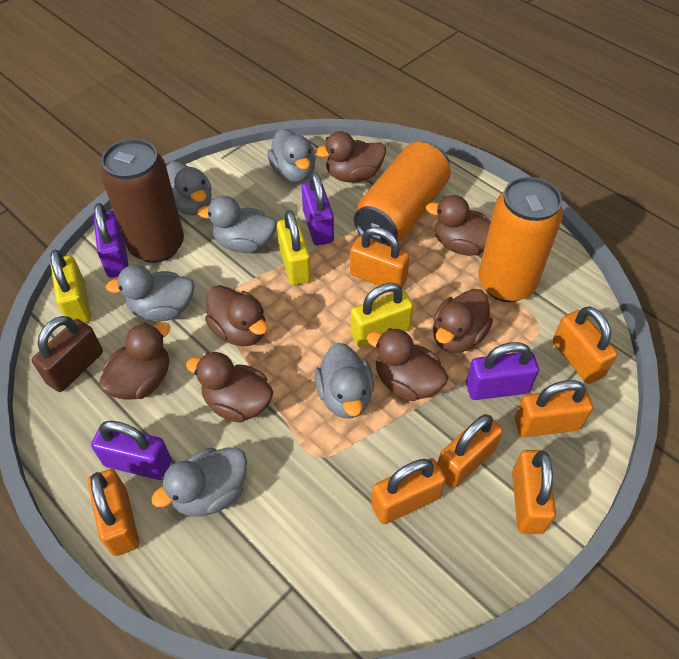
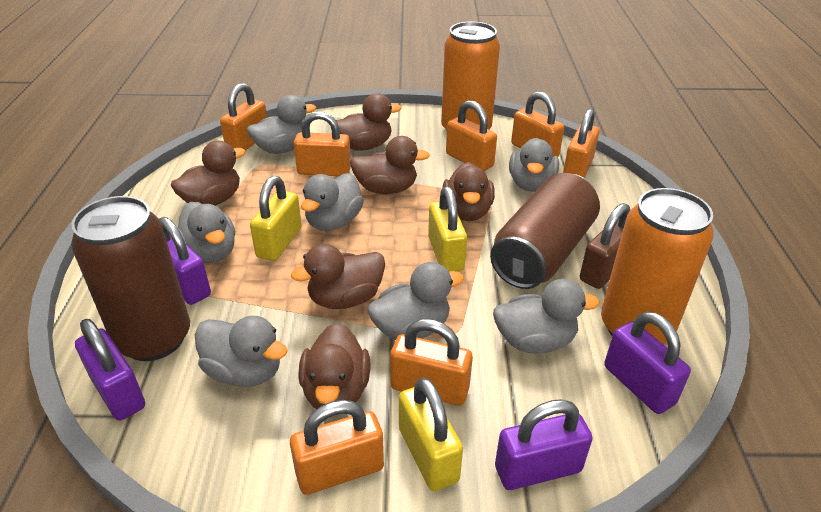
brown can: 1 -> 2
brown duck: 7 -> 6
grey duck: 6 -> 7

